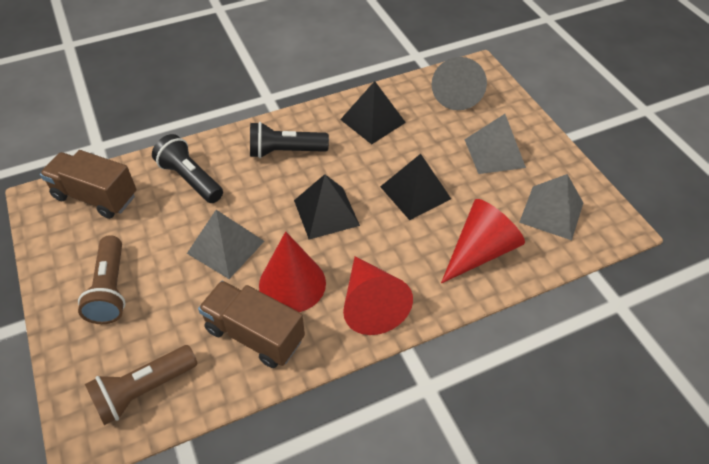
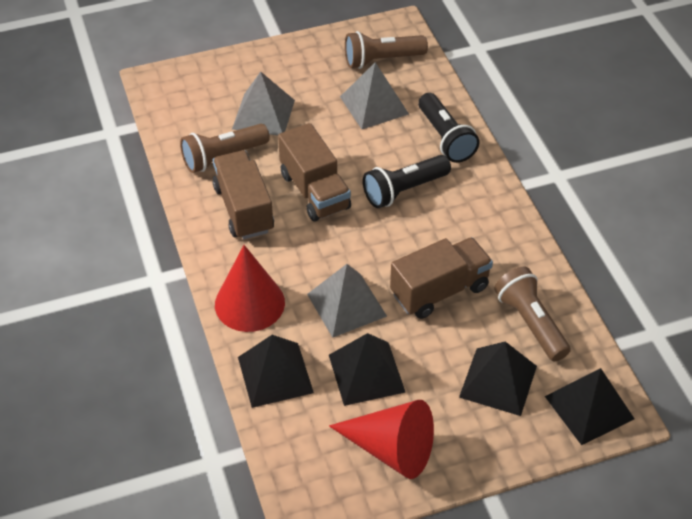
black pyramid: 3 -> 4
brown flashlight: 2 -> 3
brown truck: 2 -> 3
grey cone: 1 -> 0
red cone: 3 -> 2

